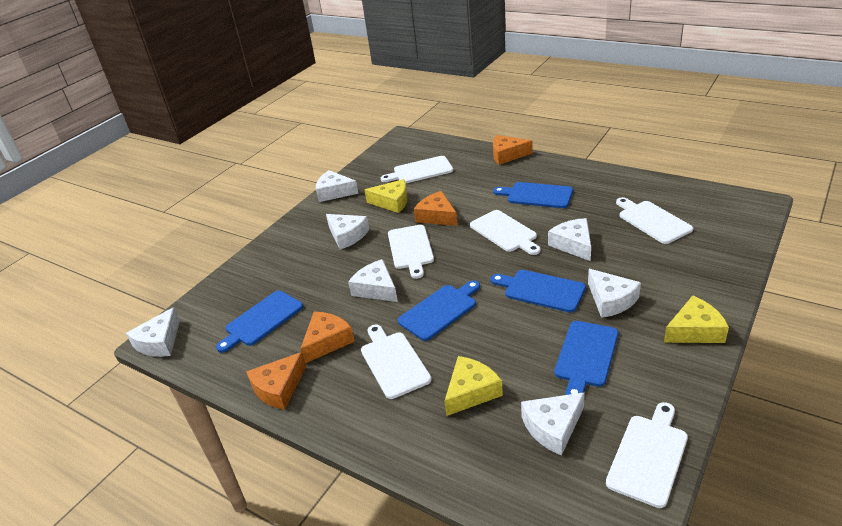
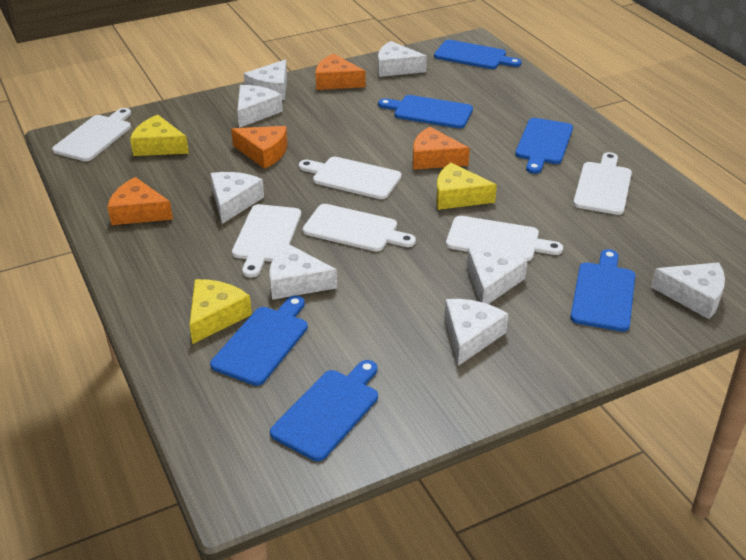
blue cutting board: 5 -> 6
white cheese: 7 -> 8

